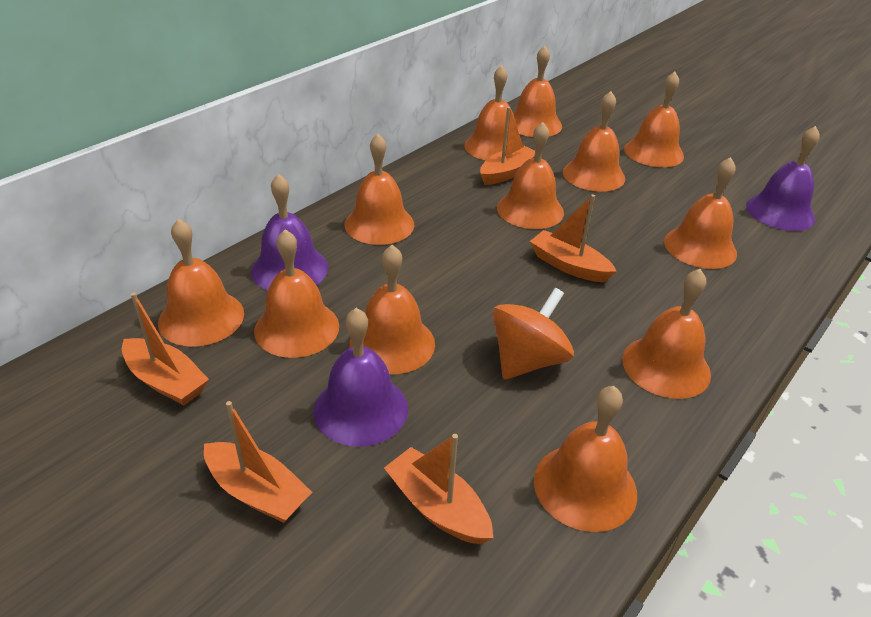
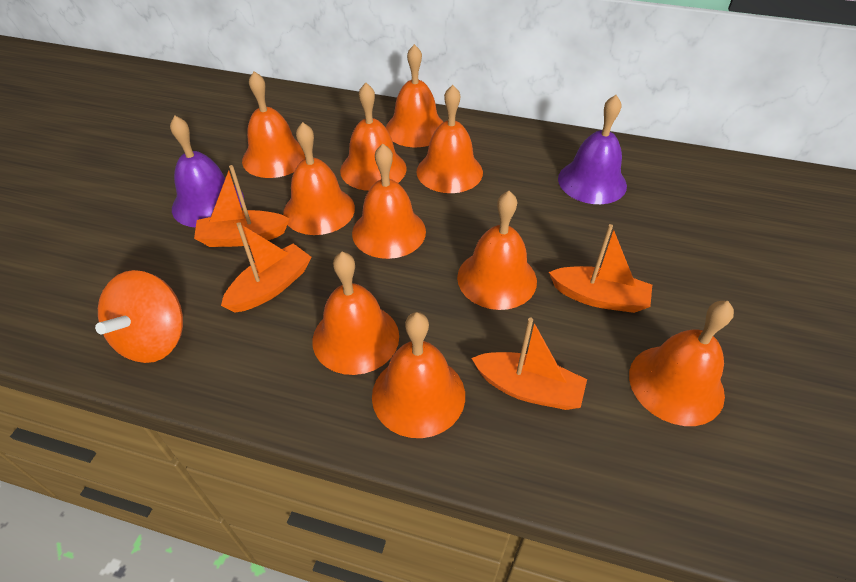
orange bell: 12 -> 10
orange boat: 5 -> 4
purple bell: 3 -> 2

